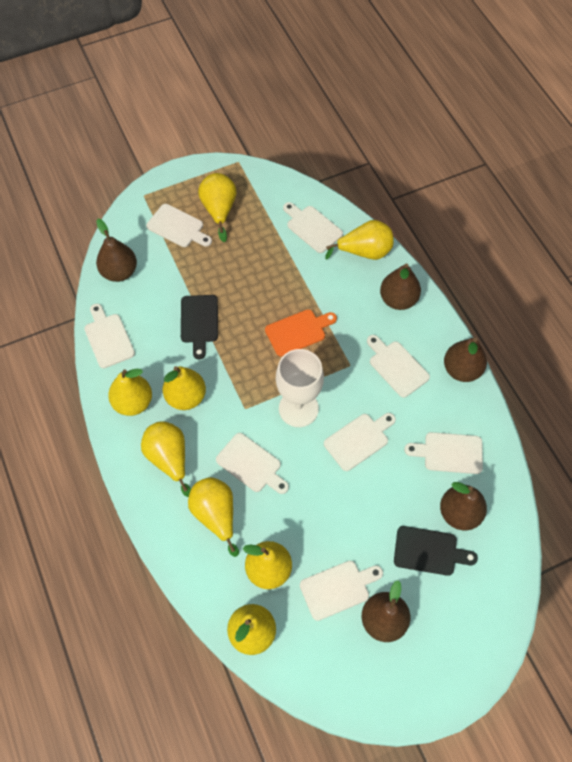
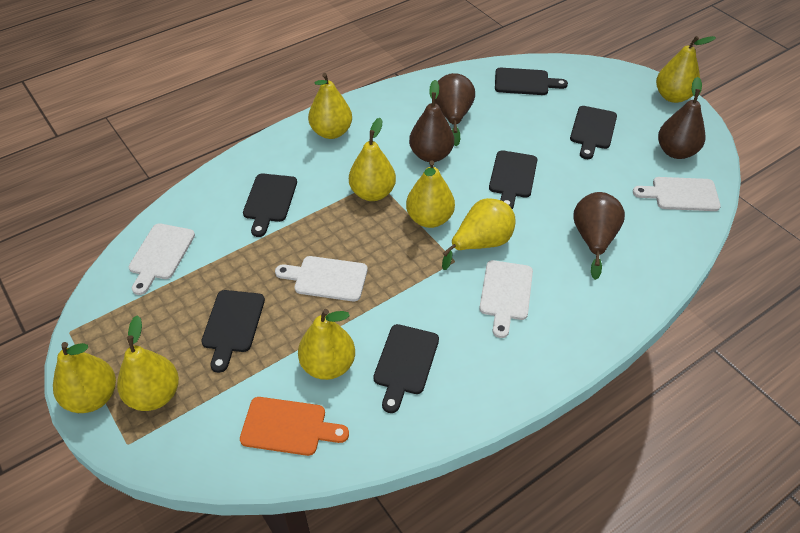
black cutting board: 2 -> 6
brown pear: 5 -> 4
white cutting board: 8 -> 4
white goblet: 1 -> 0

